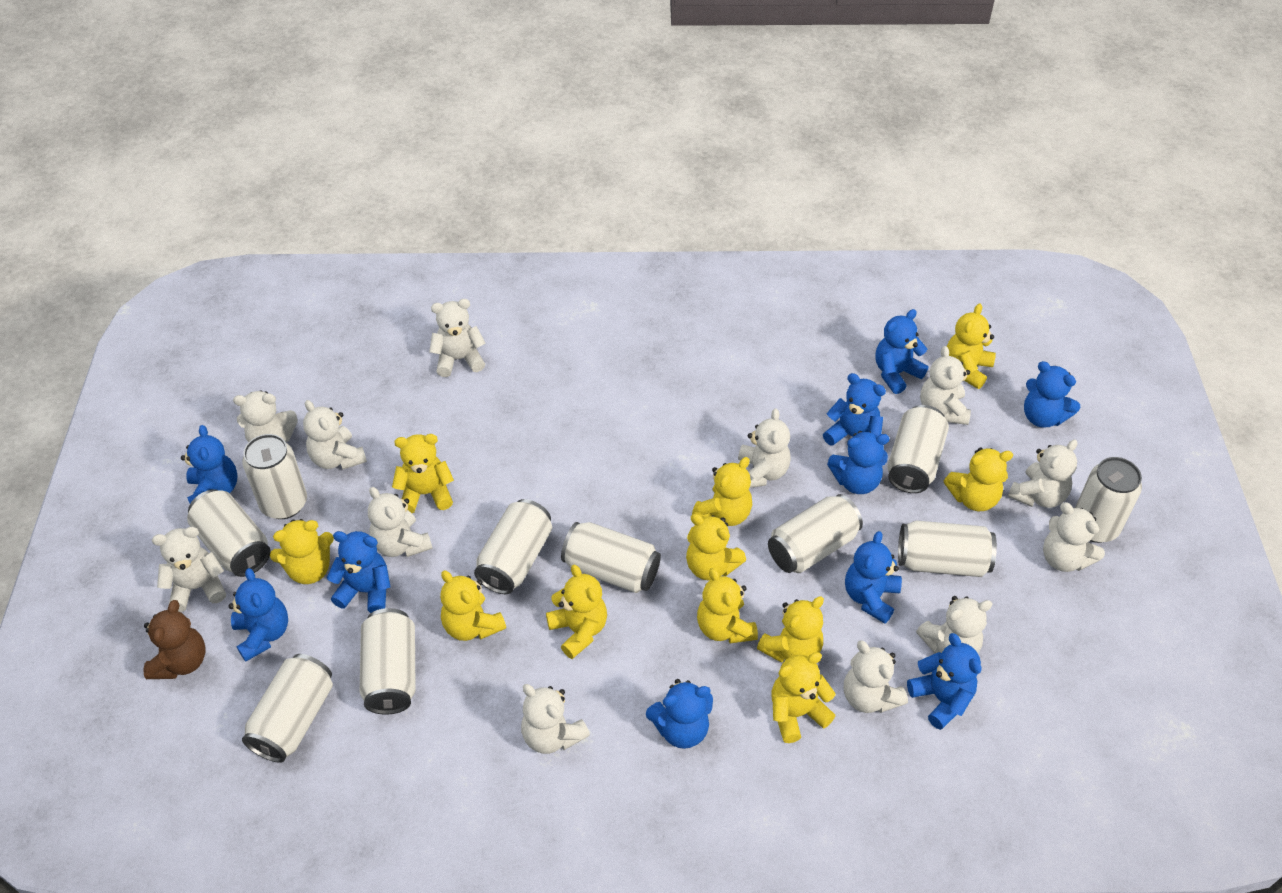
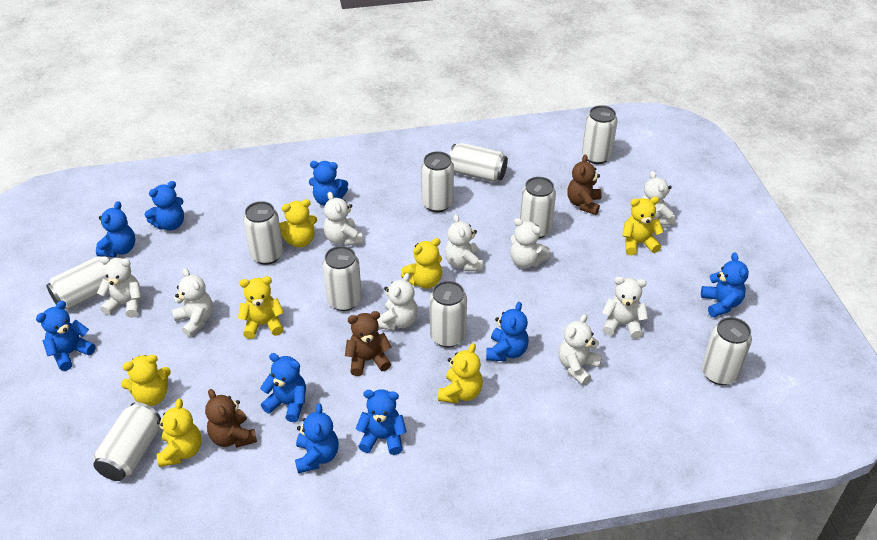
blue teddy bear: 10 -> 9
brown teddy bear: 1 -> 3
white teddy bear: 12 -> 9
yellow teddy bear: 11 -> 7

